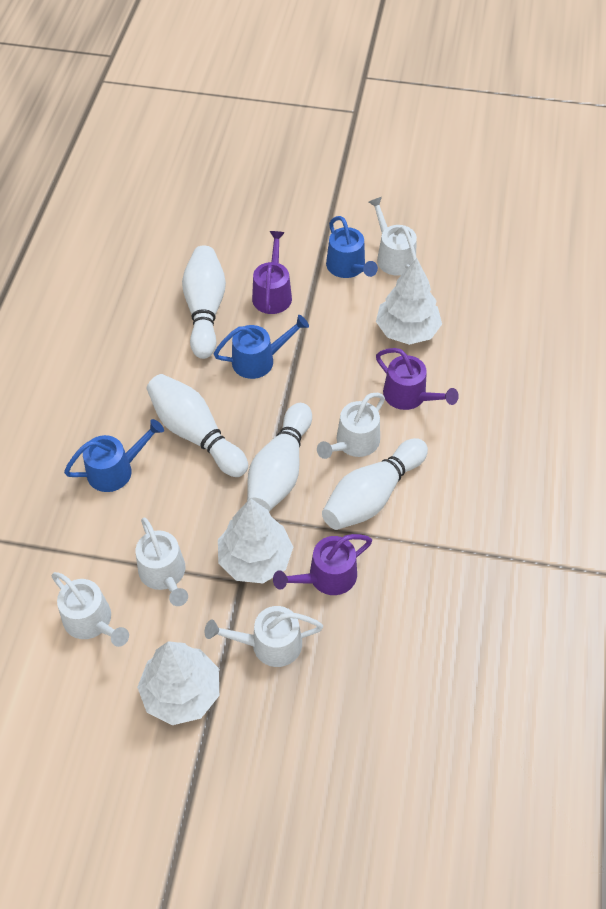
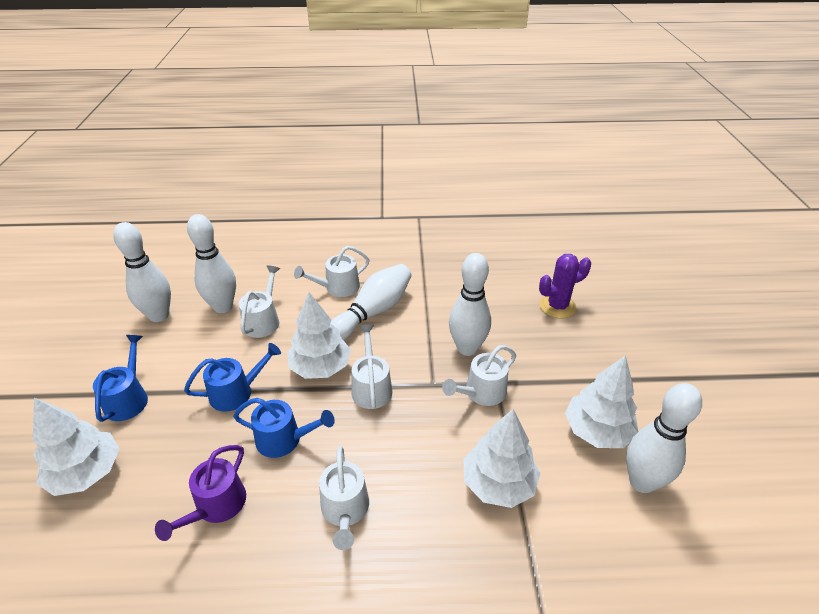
purple cactus: 0 -> 1
purple watering can: 3 -> 1
white bowling pin: 4 -> 5
white tree: 3 -> 4

